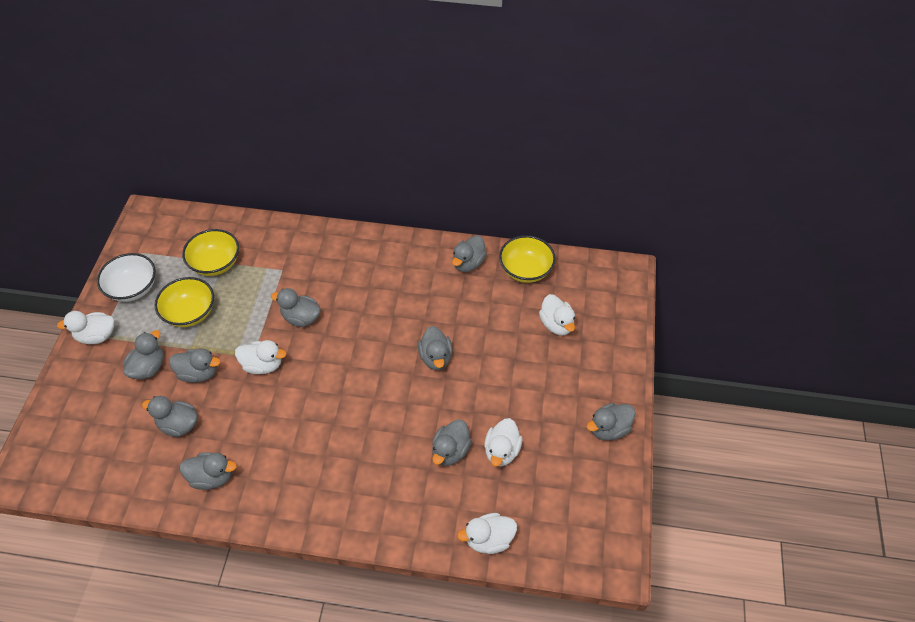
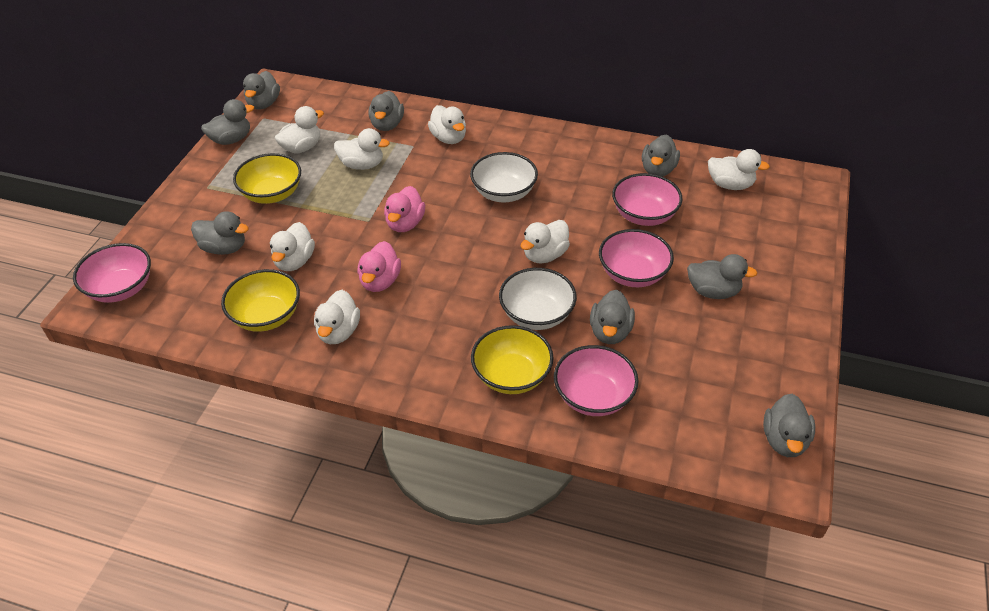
grey duck: 9 -> 8
pink bowl: 0 -> 4
pink duck: 0 -> 2
white bowl: 1 -> 2
white duck: 5 -> 7

